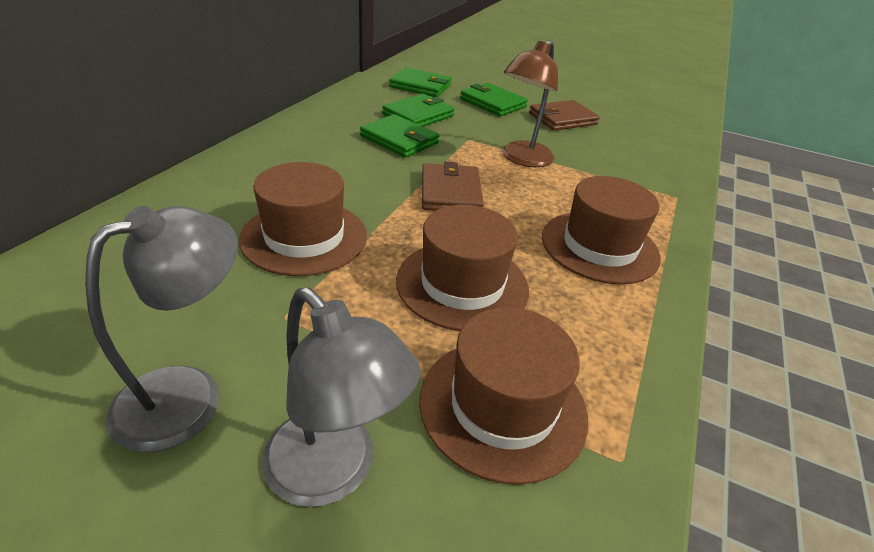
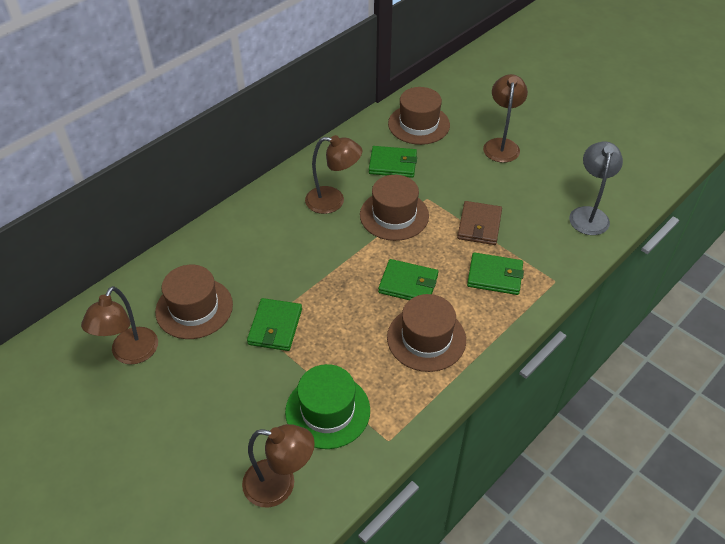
brown lamp: 1 -> 4
brown wallet: 2 -> 1
green hat: 0 -> 1
grey lamp: 2 -> 1

